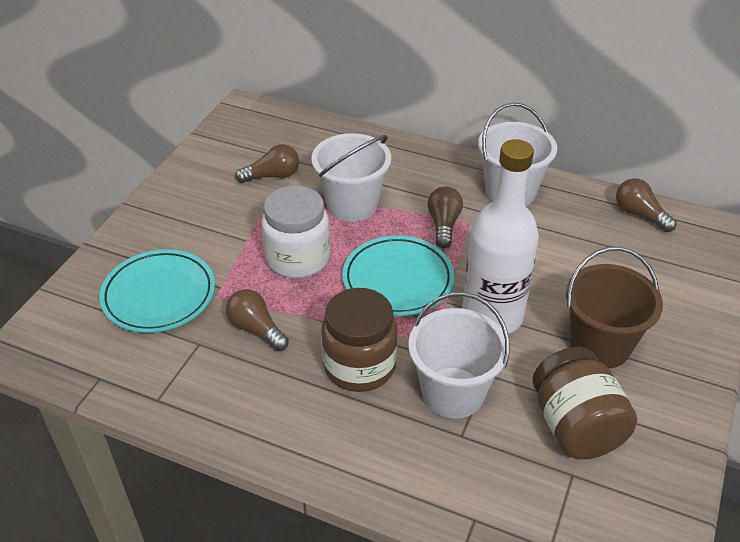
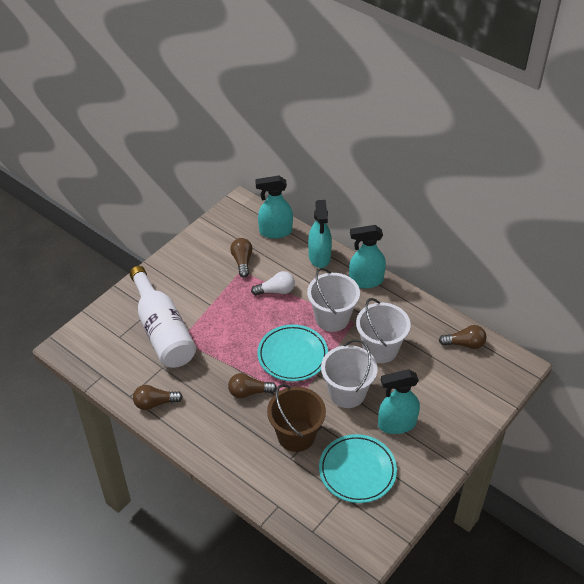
brown jar: 2 -> 0
turquoise spray bottle: 0 -> 4
white jar: 1 -> 0
white light bulb: 0 -> 1

